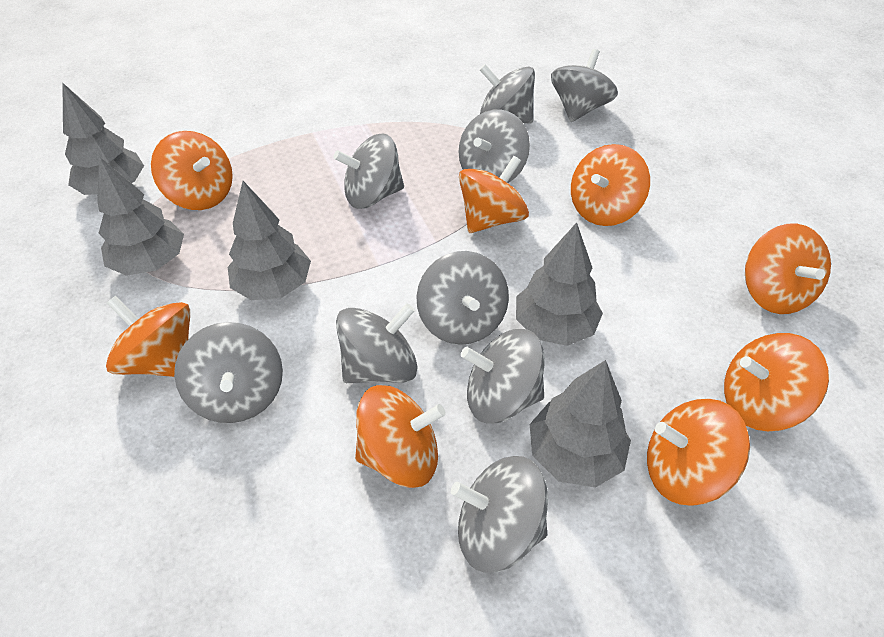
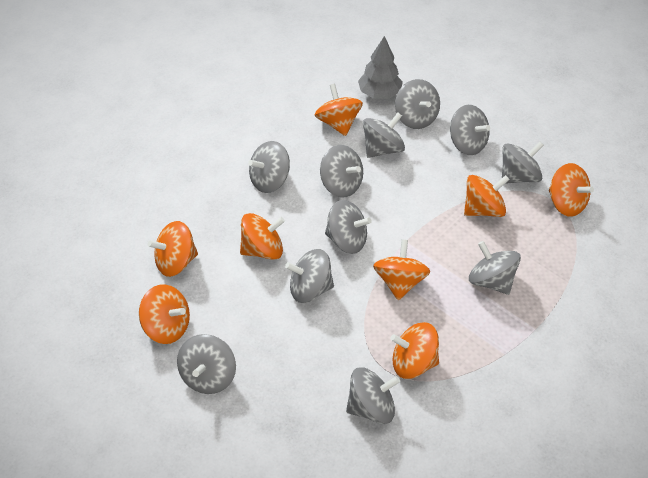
grey spinning top: 9 -> 11
grey tree: 5 -> 1

